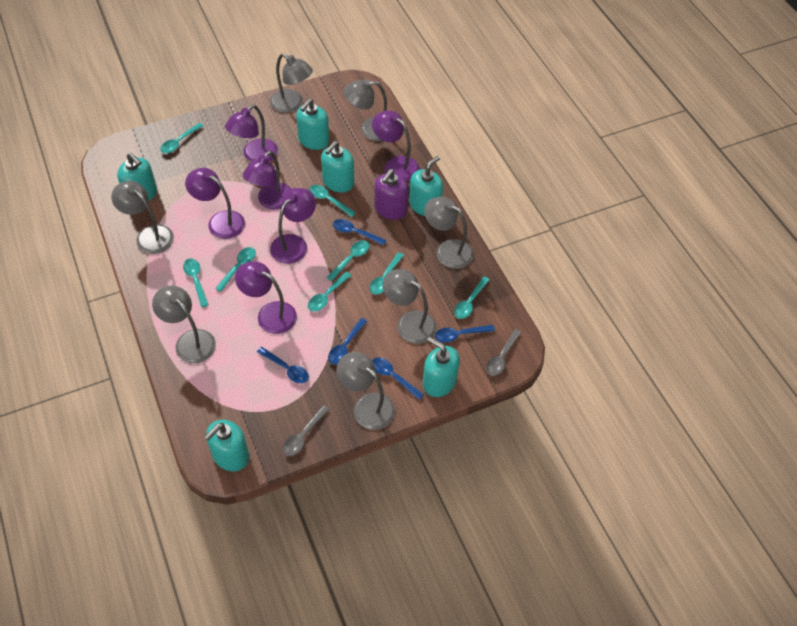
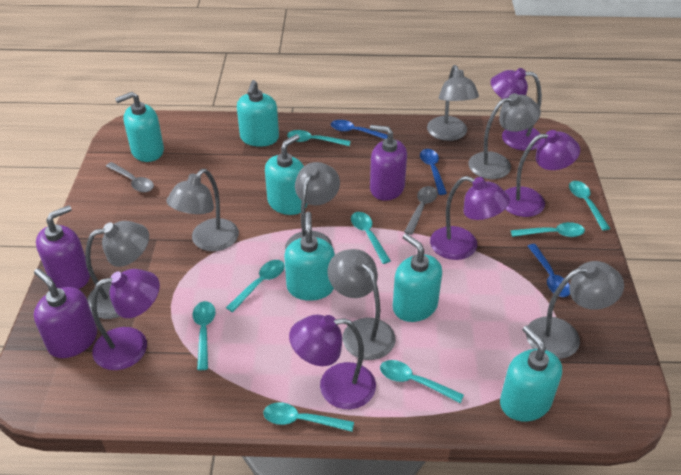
blue spoon: 5 -> 3
purple lamp: 6 -> 5
purple soap dispenser: 1 -> 3

